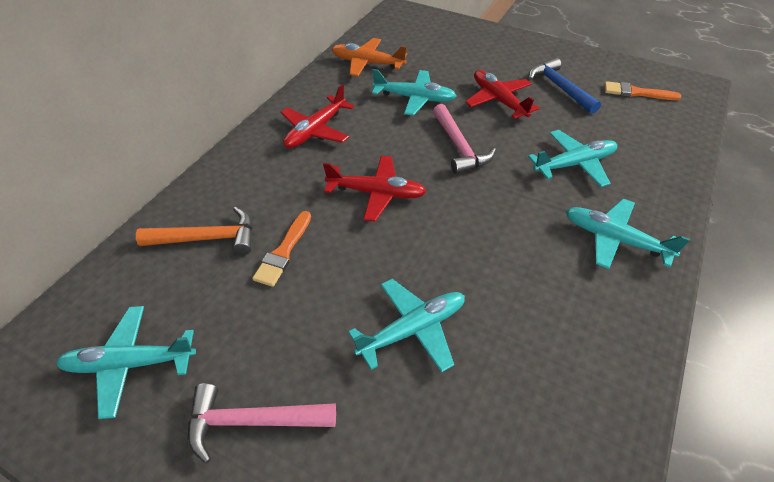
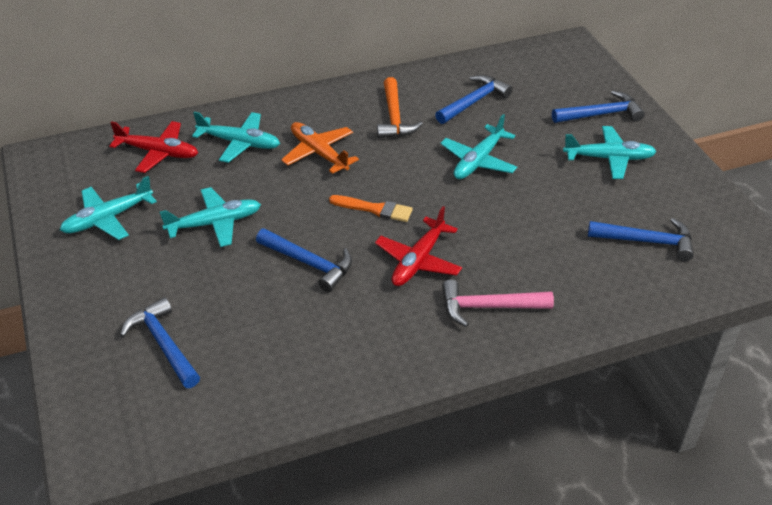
blue hammer: 1 -> 5
orange brush: 2 -> 1
pink hammer: 2 -> 1
red plane: 3 -> 2

